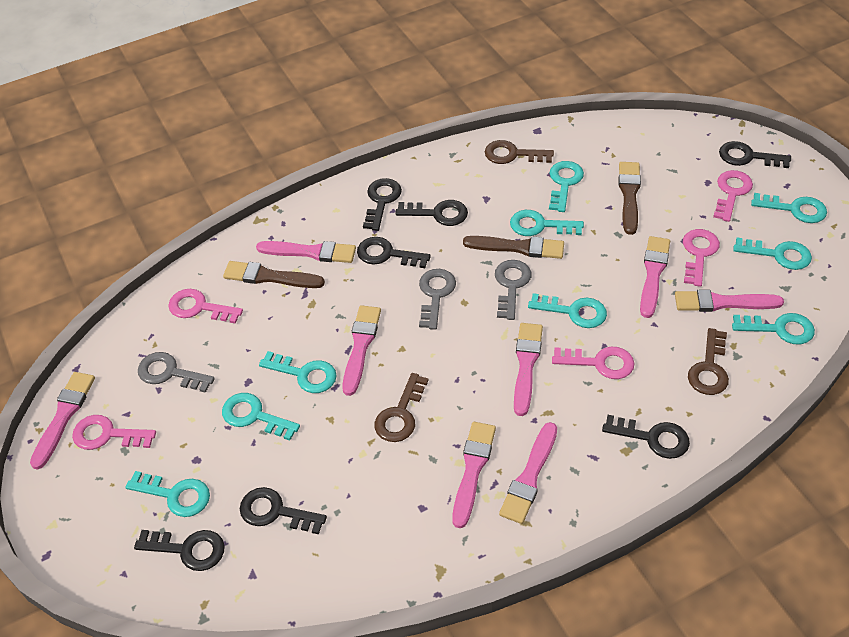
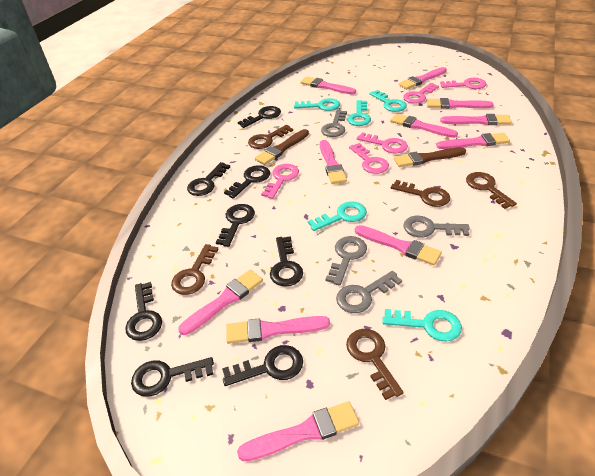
black key: 7 -> 8
brown brush: 3 -> 2
brown key: 3 -> 5
grey key: 3 -> 4
pink brush: 8 -> 11
turquoise key: 9 -> 5

